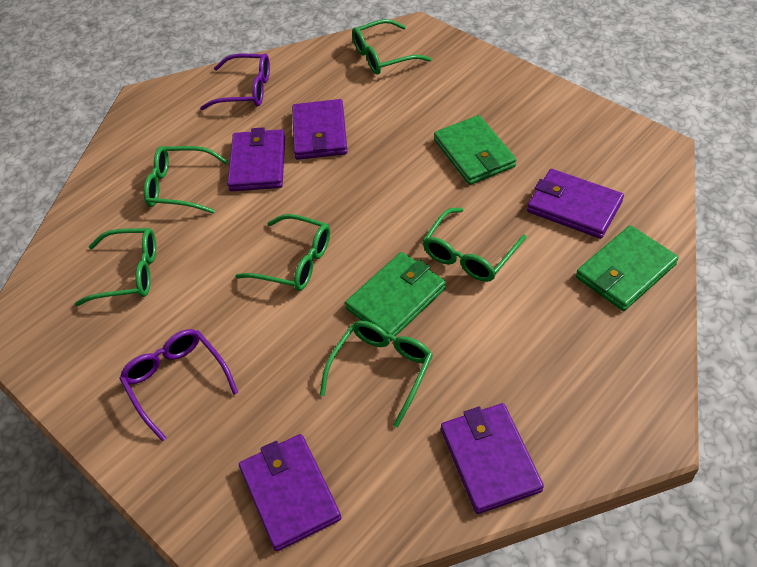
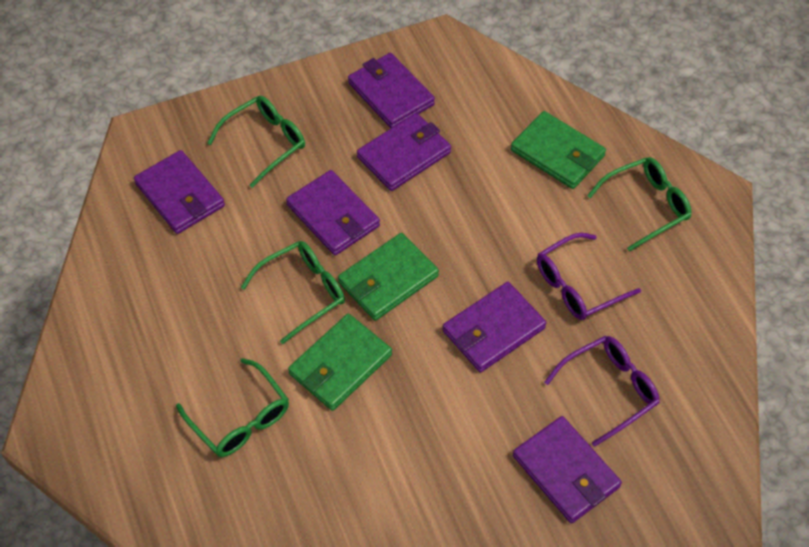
green glasses: 6 -> 4
purple wallet: 5 -> 6

